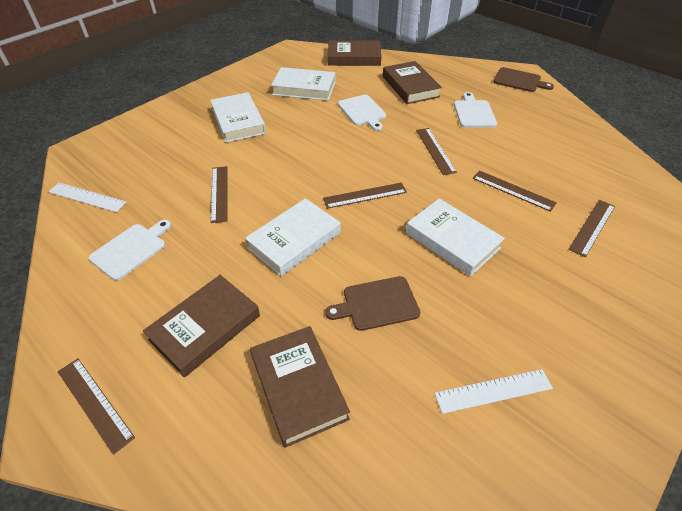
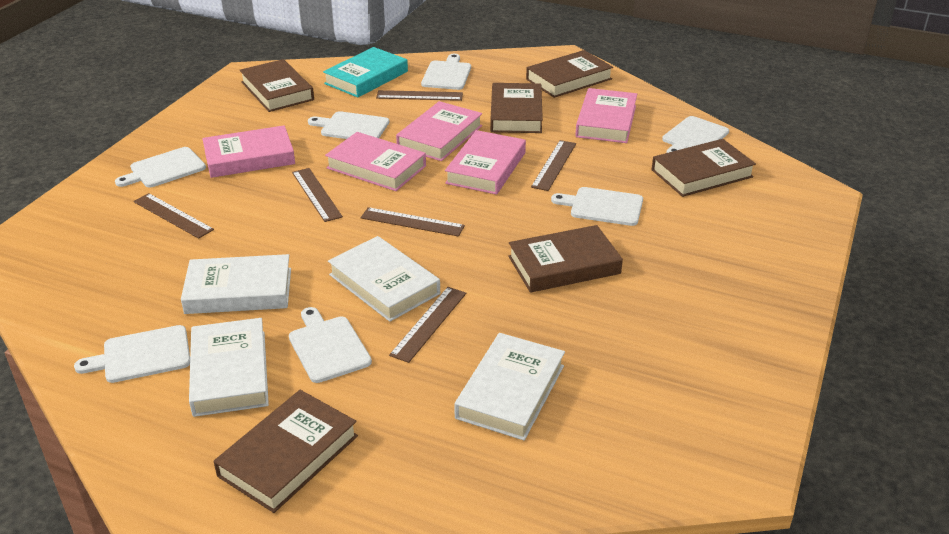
brown book: 4 -> 6
brown cutting board: 2 -> 0
pink book: 0 -> 5
turquoise book: 0 -> 1
white cutting board: 3 -> 7
white ruler: 2 -> 0

